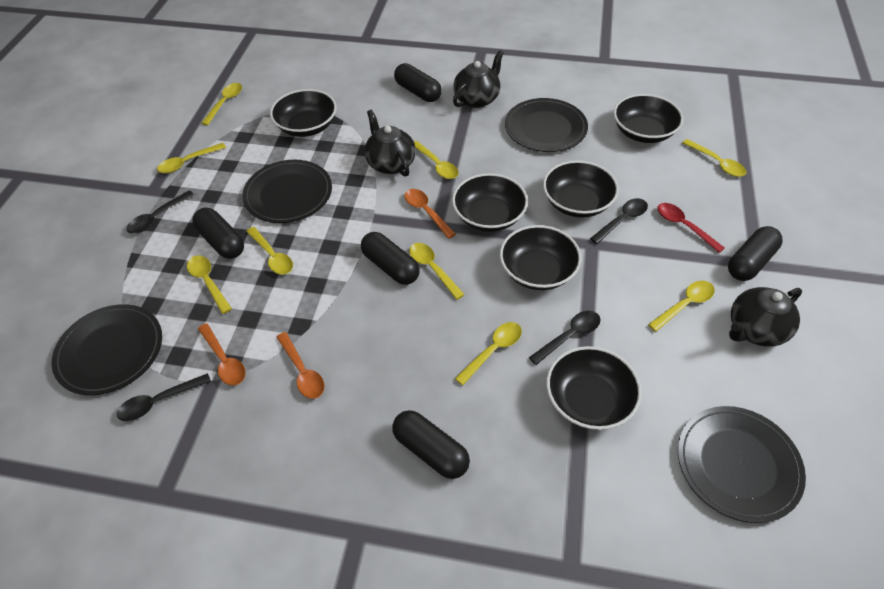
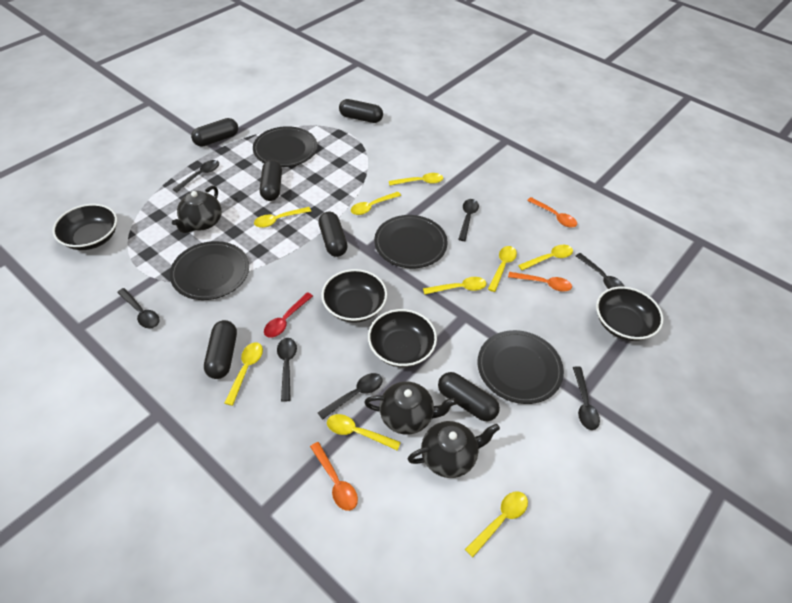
black bowl: 6 -> 4
black capsule: 5 -> 6
black spoon: 4 -> 7

